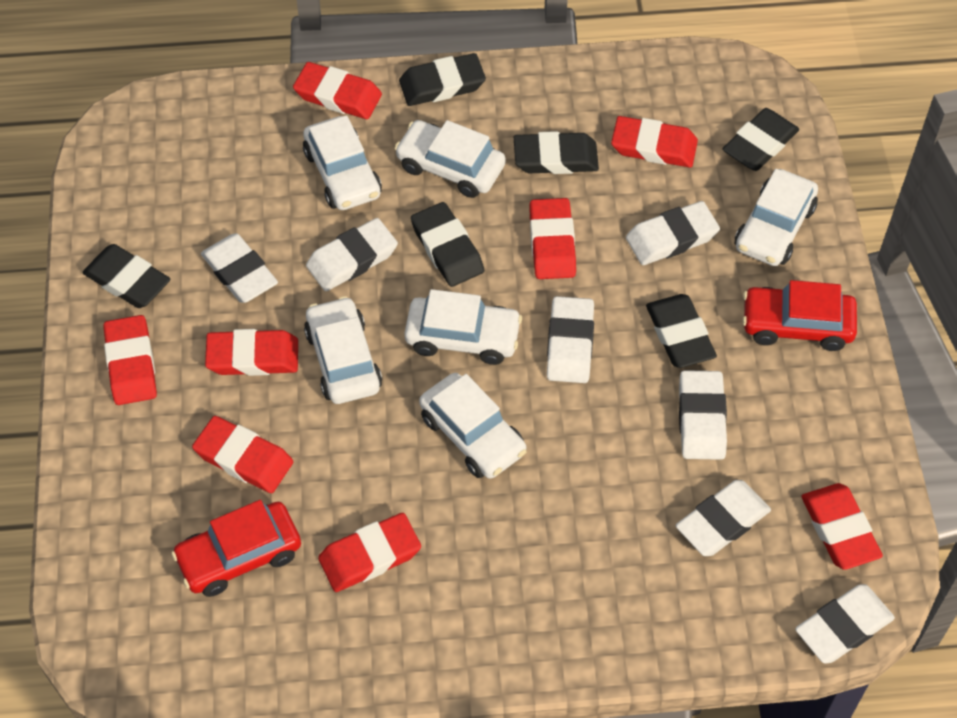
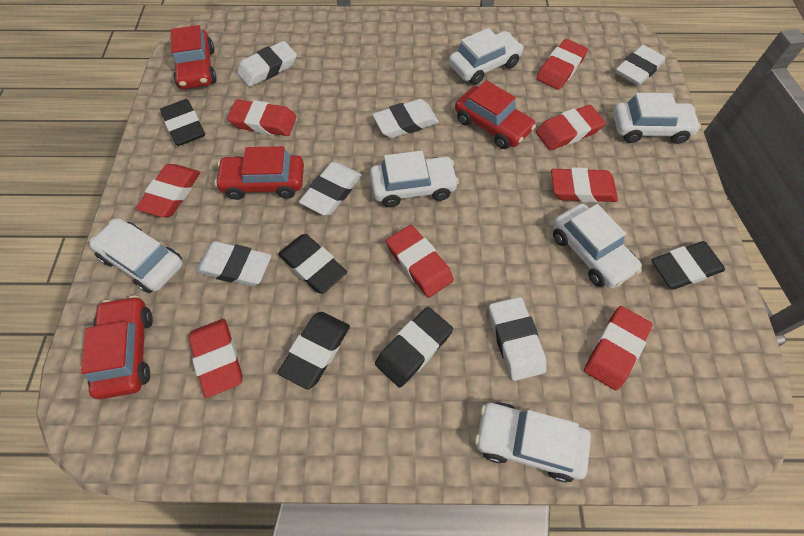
black eraser: 6 -> 5
red car: 2 -> 4
white eraser: 7 -> 6

